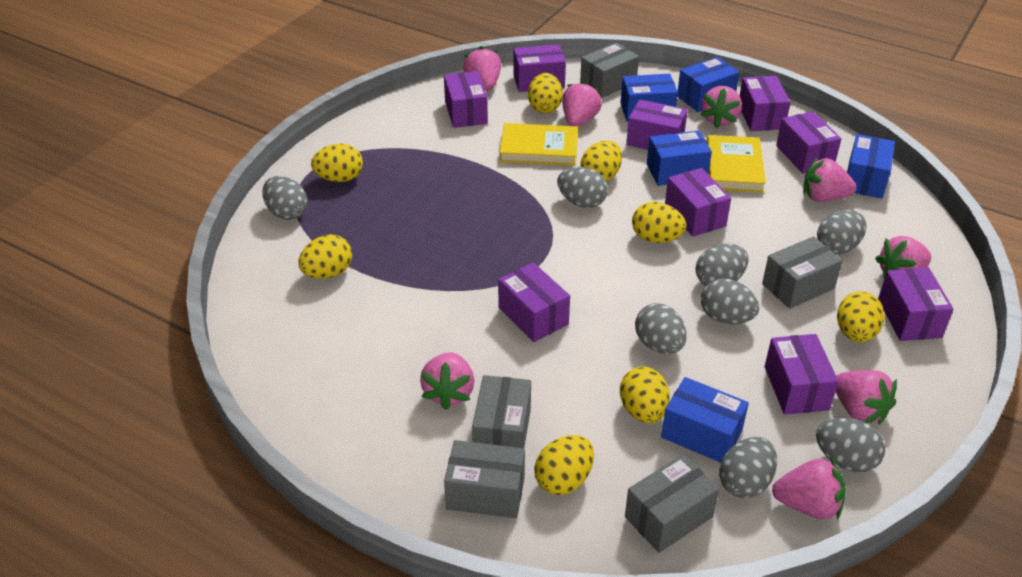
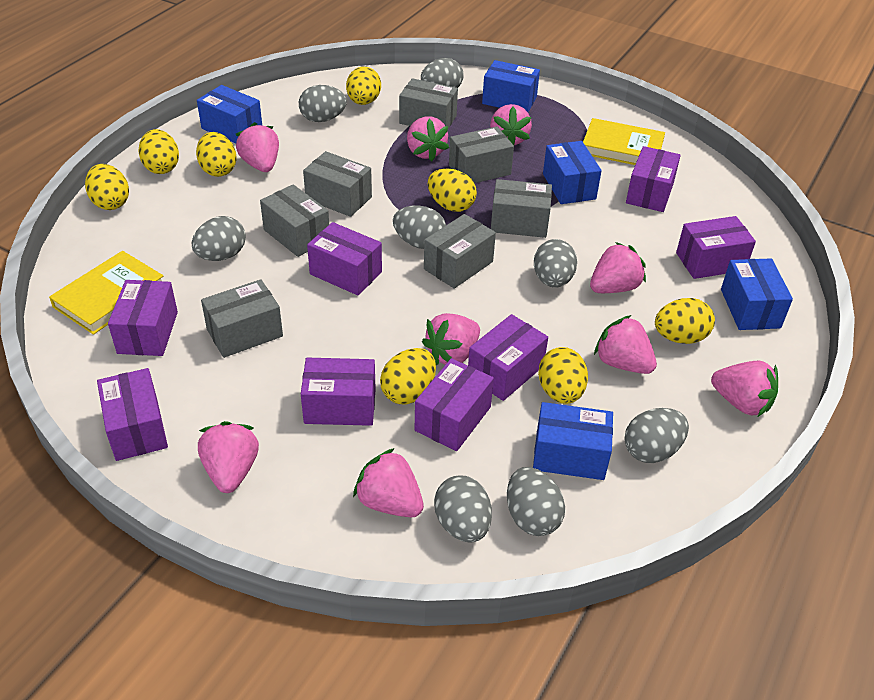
grey box: 5 -> 7
pink strawberry: 8 -> 9
purple box: 9 -> 8

